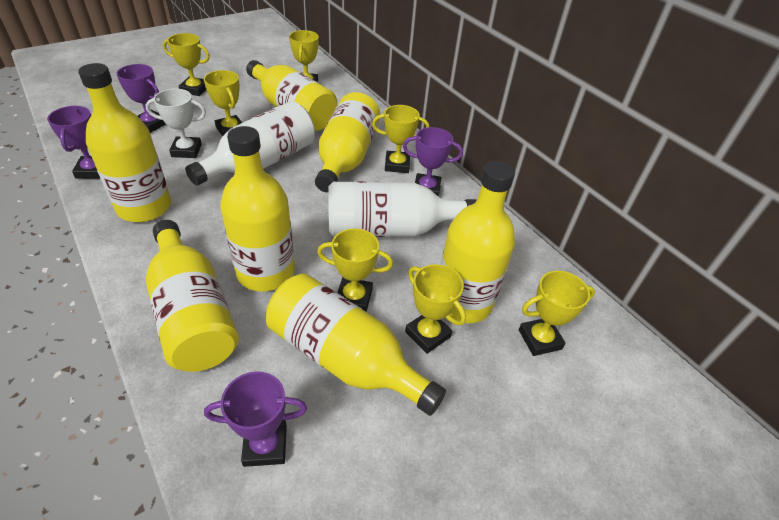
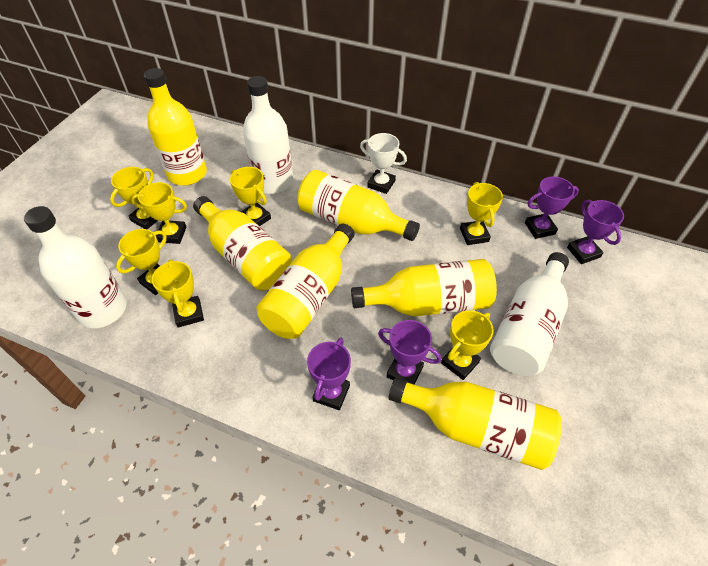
white bottle: 2 -> 3
yellow bottle: 7 -> 6

